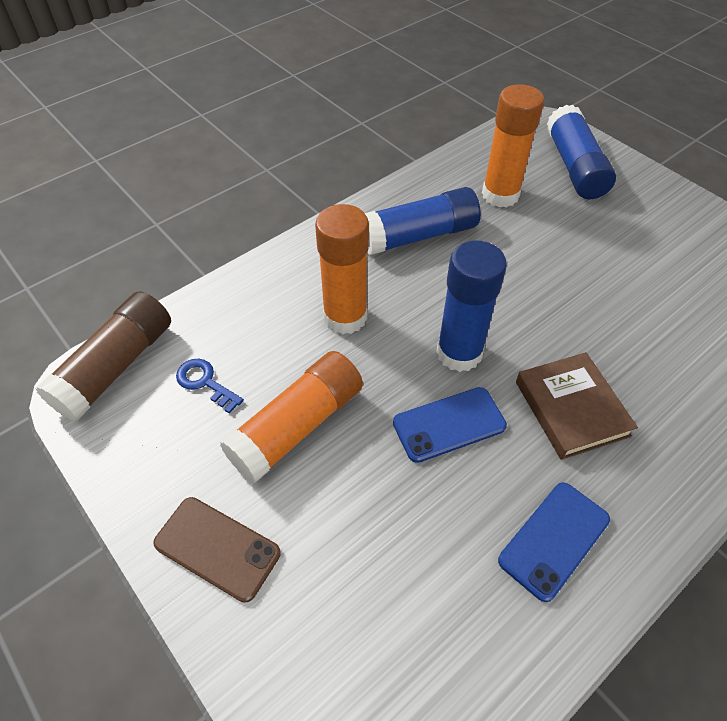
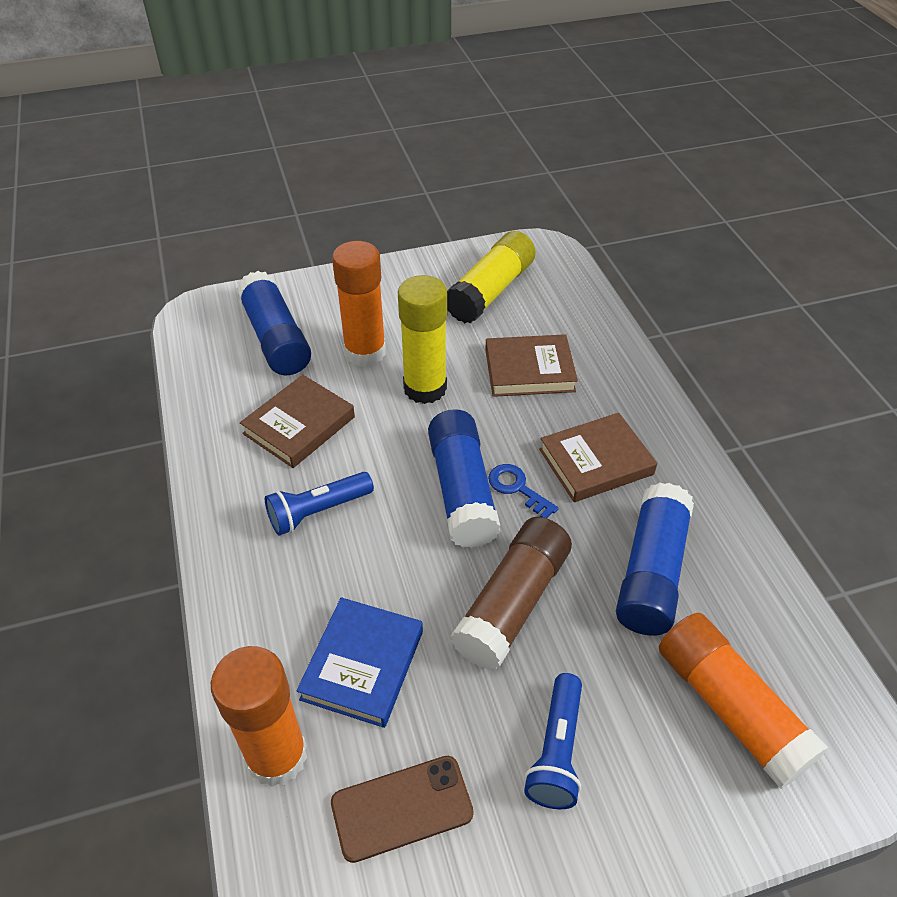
blue book: 0 -> 1
blue flashlight: 0 -> 2
blue phone: 2 -> 0
brown book: 1 -> 3
yellow glue stick: 0 -> 2

